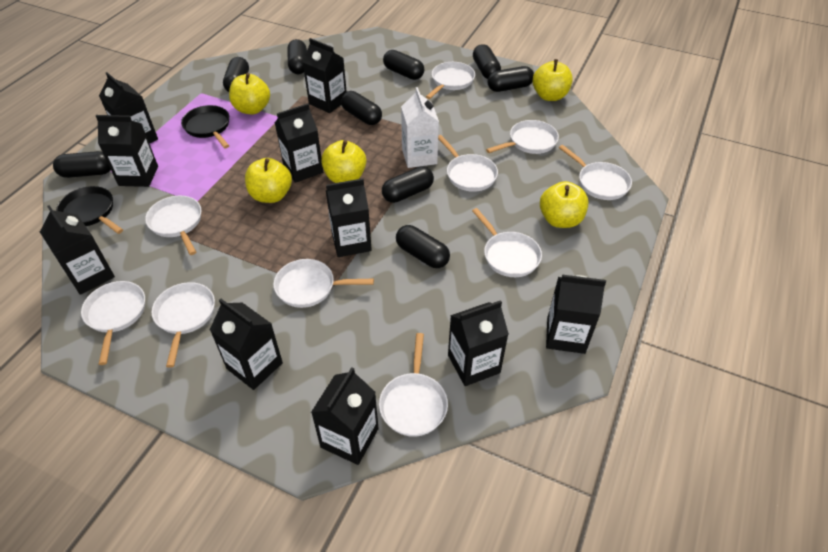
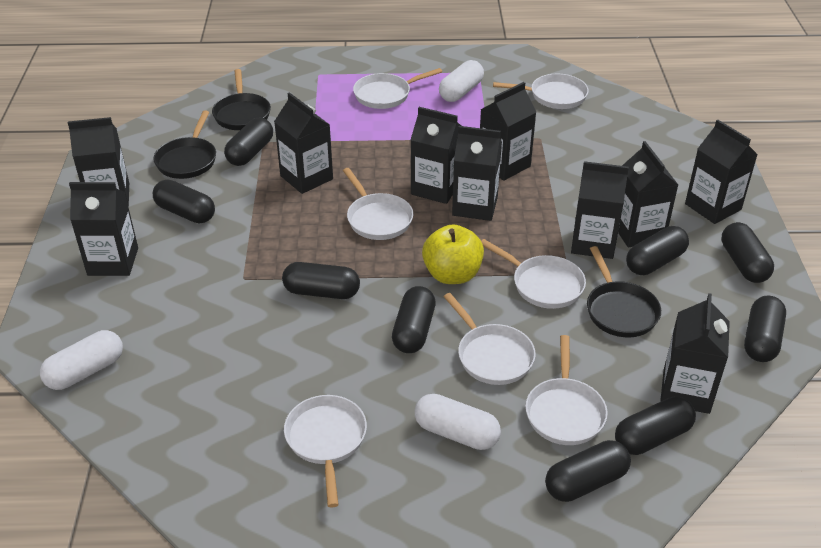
black pan: 2 -> 3
white capsule: 0 -> 3
white carton: 1 -> 0
white pan: 10 -> 7
yellow apple: 5 -> 1

